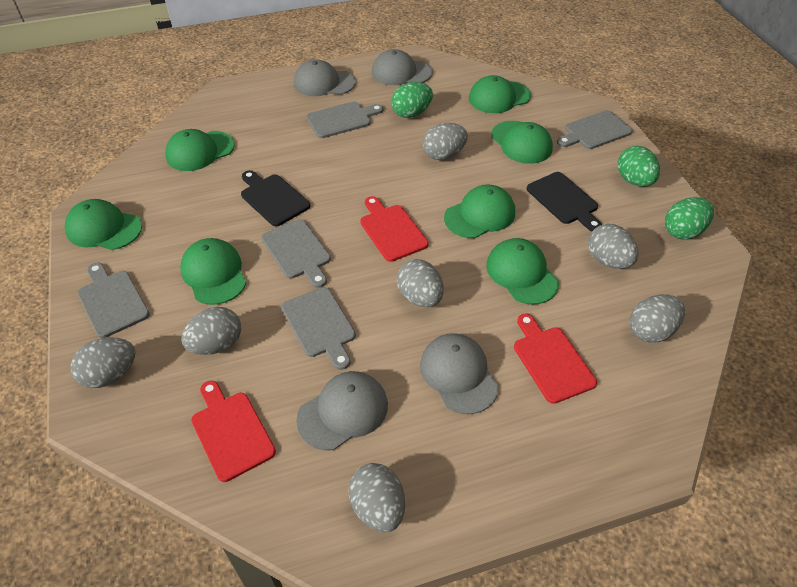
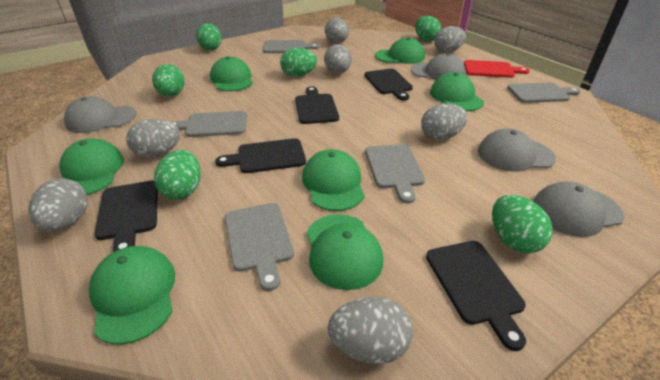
black cutting board: 2 -> 5
green egg: 3 -> 6
red cutting board: 3 -> 1

